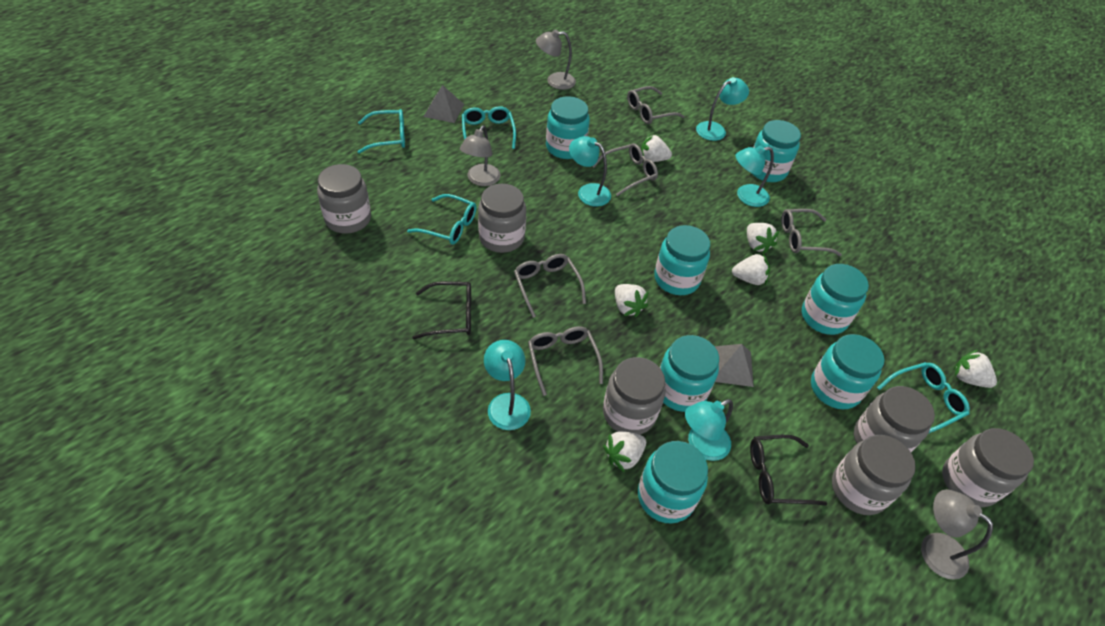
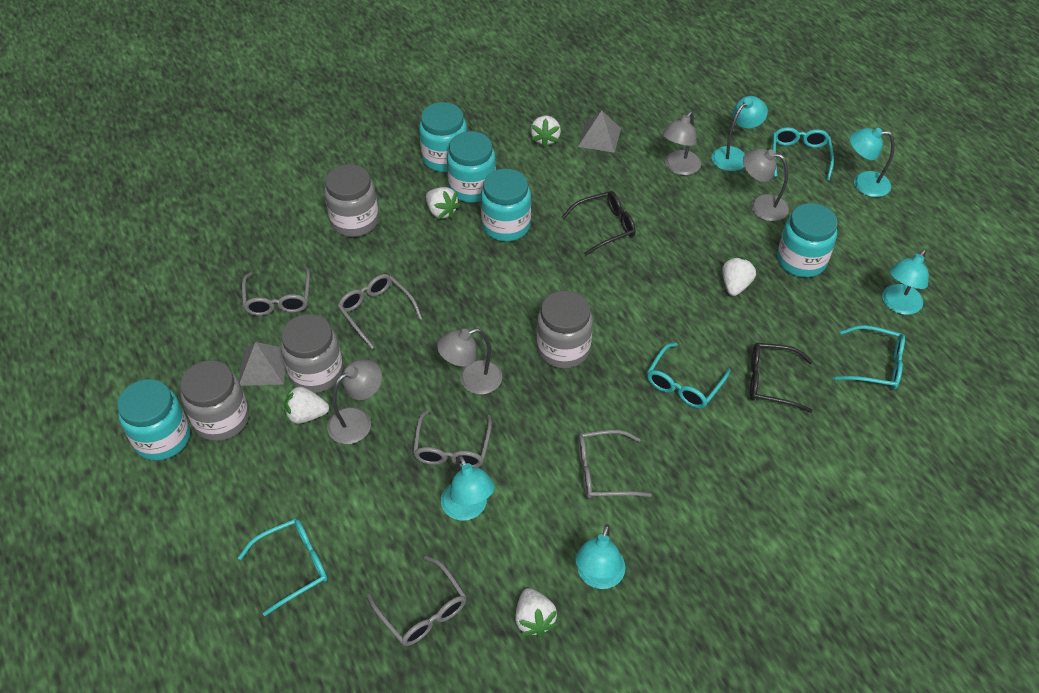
grey jar: 6 -> 4
grey lamp: 3 -> 4
turquoise jar: 7 -> 5
white strawberry: 6 -> 5

